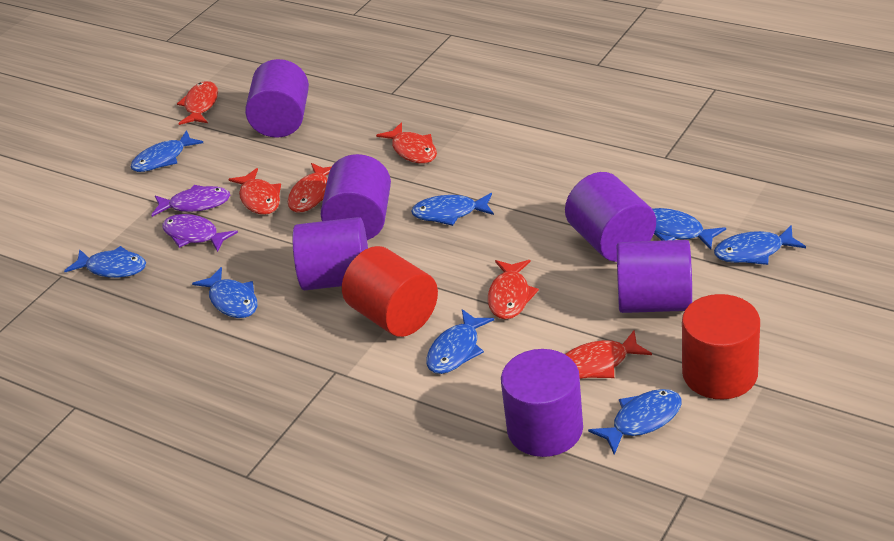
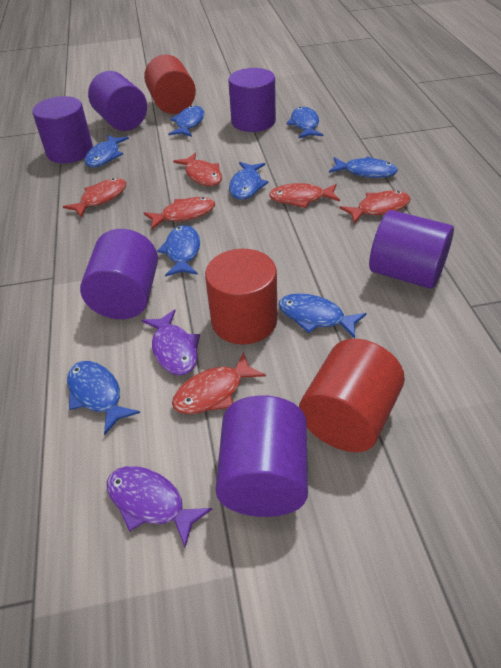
red cylinder: 2 -> 3

